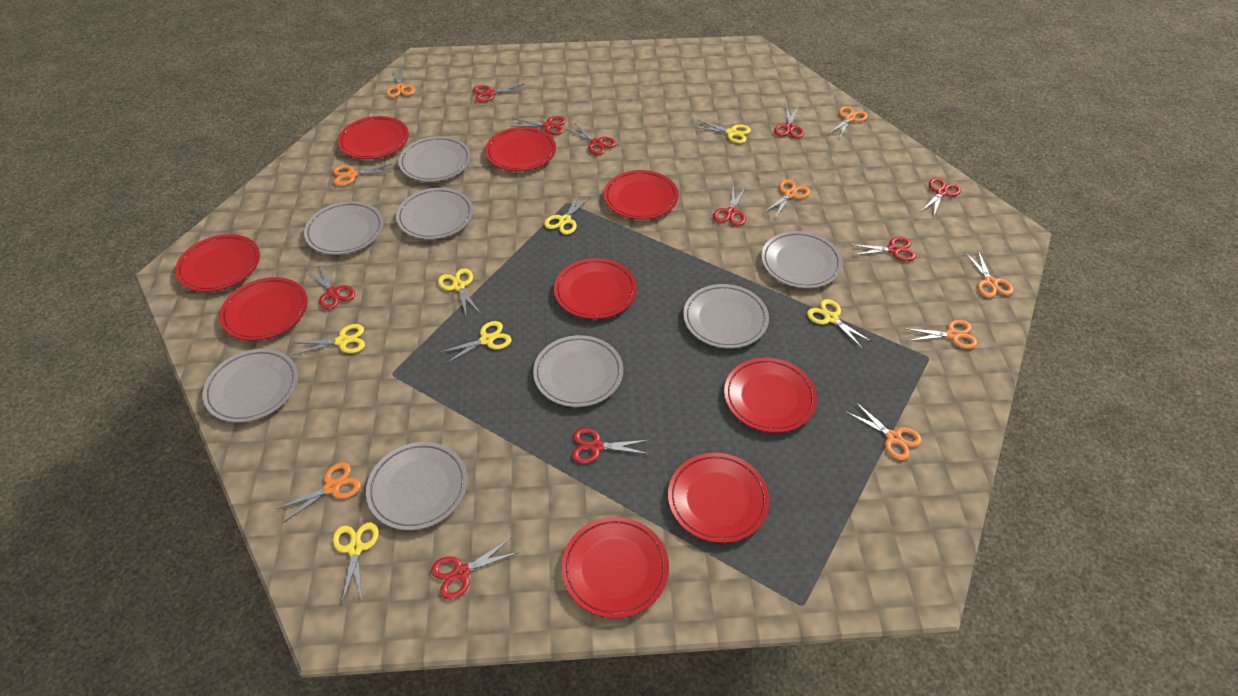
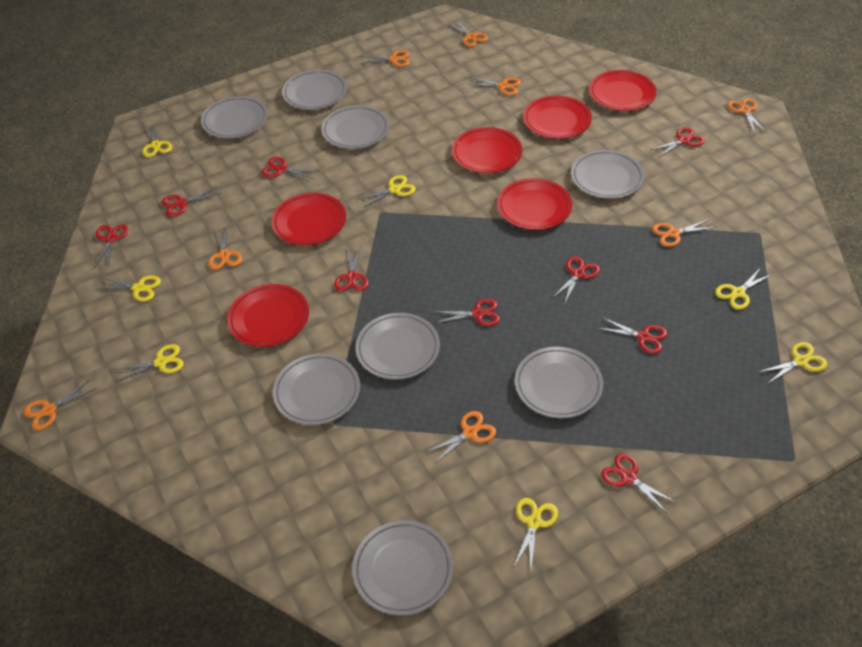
red plate: 9 -> 6
red scissors: 10 -> 9

